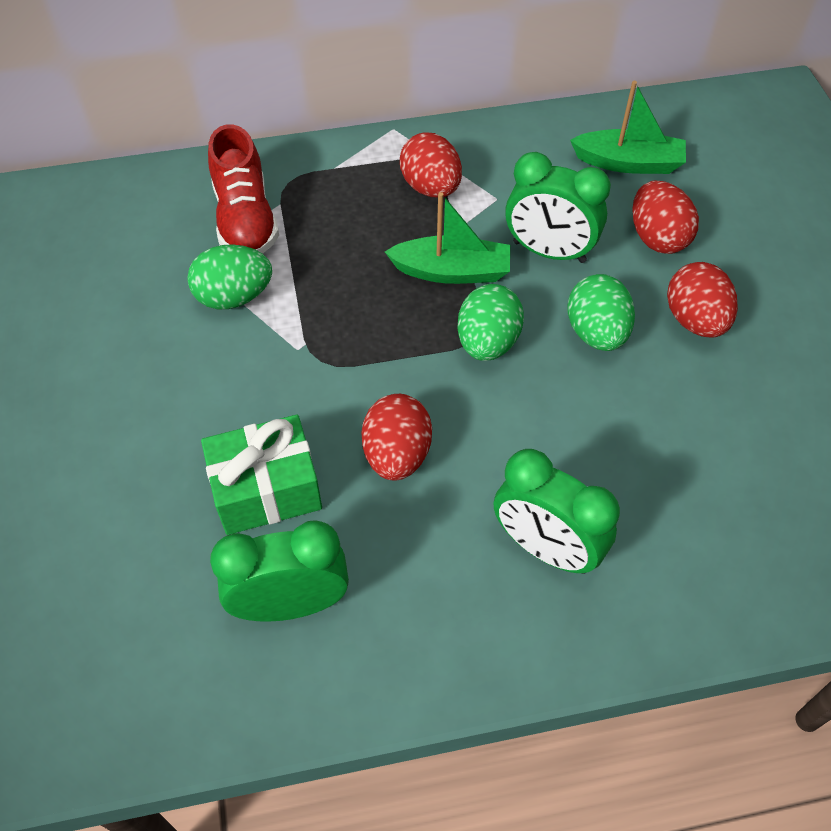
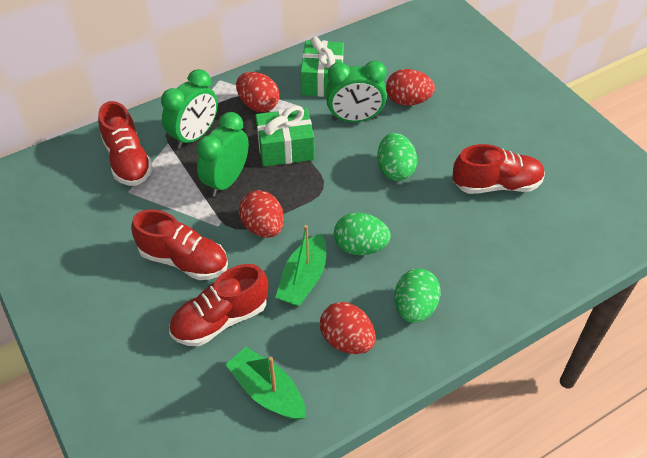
green gift: 1 -> 2
red shoe: 1 -> 4

